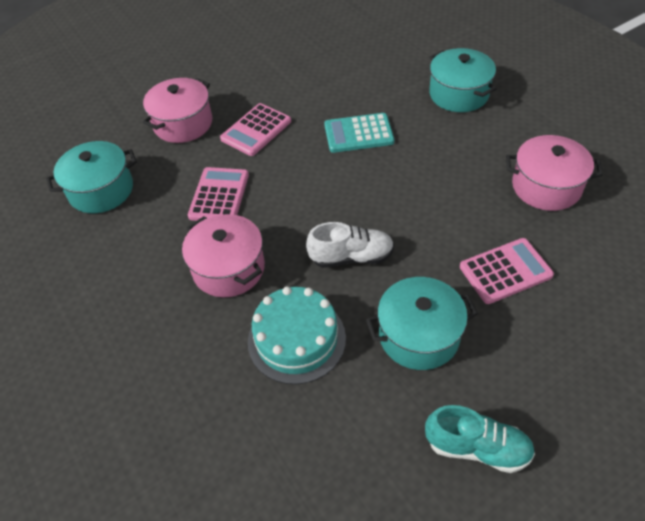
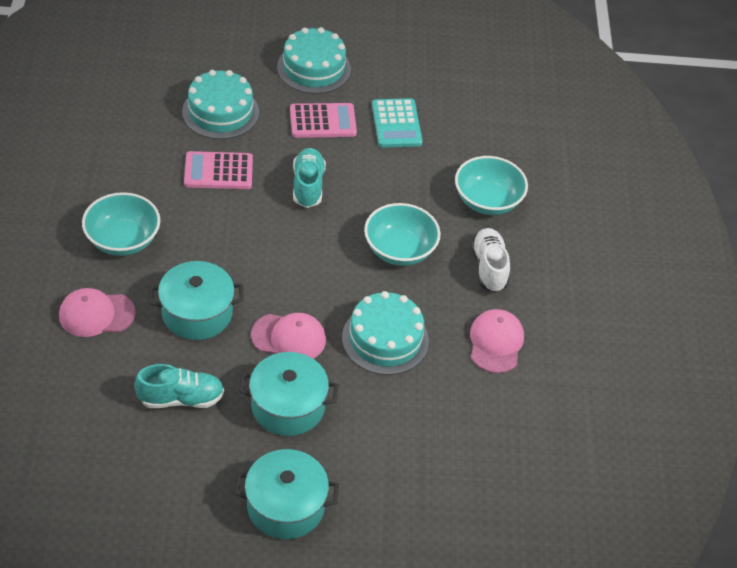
pink calculator: 3 -> 2
pink cap: 0 -> 3
pink pot: 3 -> 0
turquoise bowl: 0 -> 3
turquoise cake: 1 -> 3
turquoise shoe: 1 -> 2

